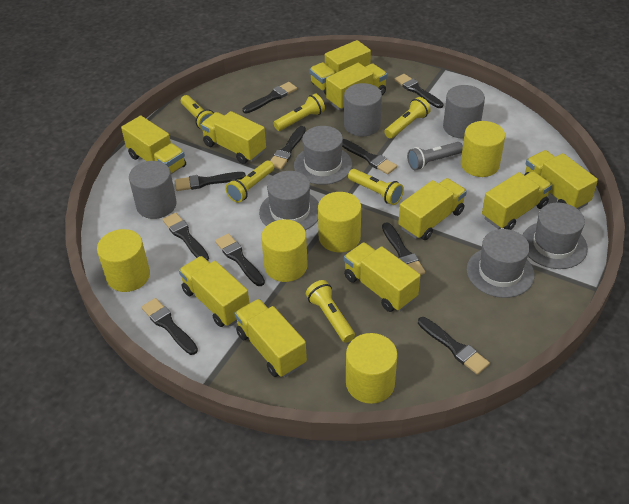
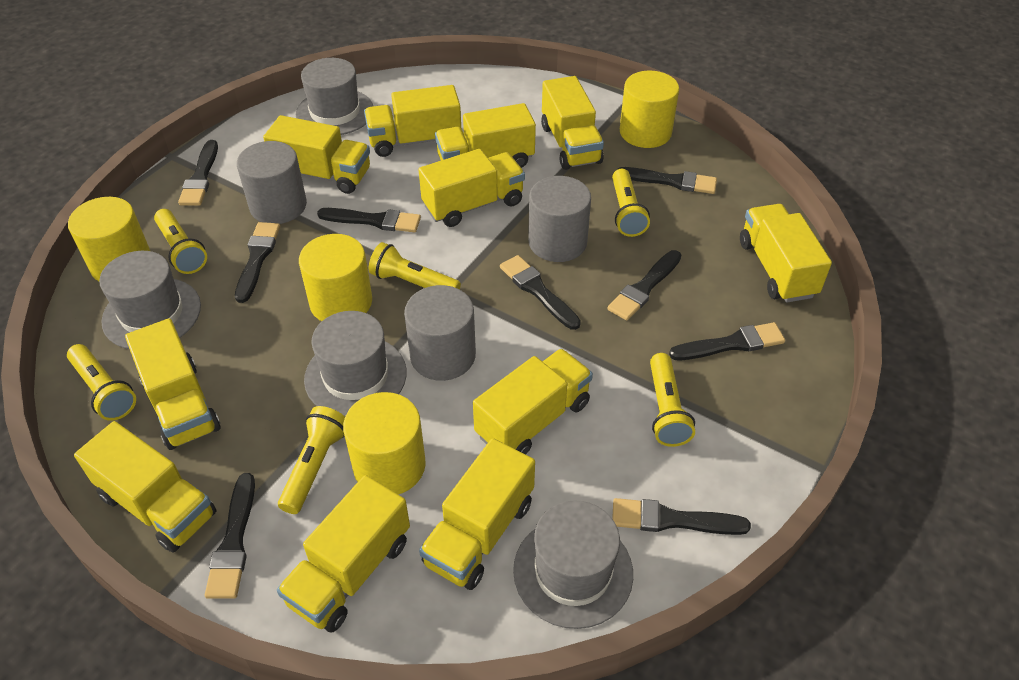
black brush: 10 -> 9
grey flashlight: 1 -> 0
yellow cylinder: 5 -> 4
yellow truck: 10 -> 11

